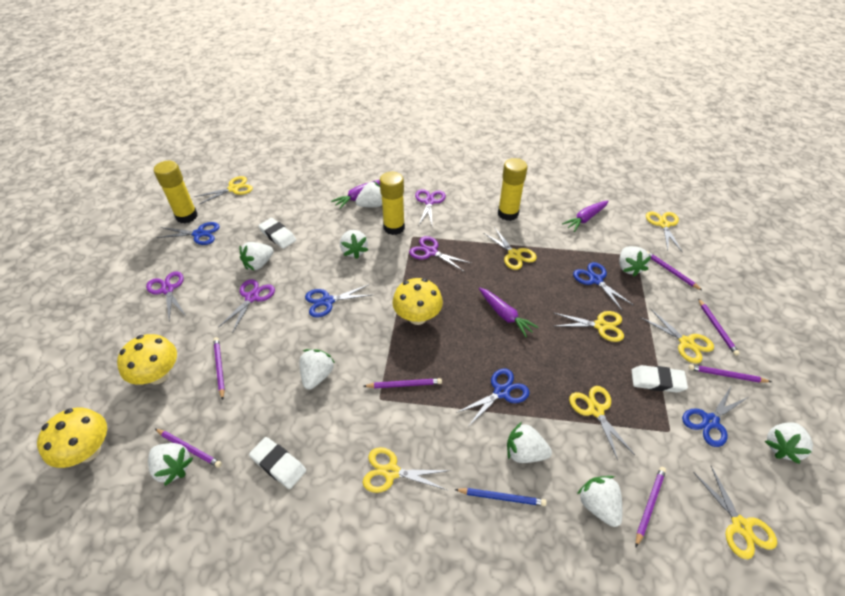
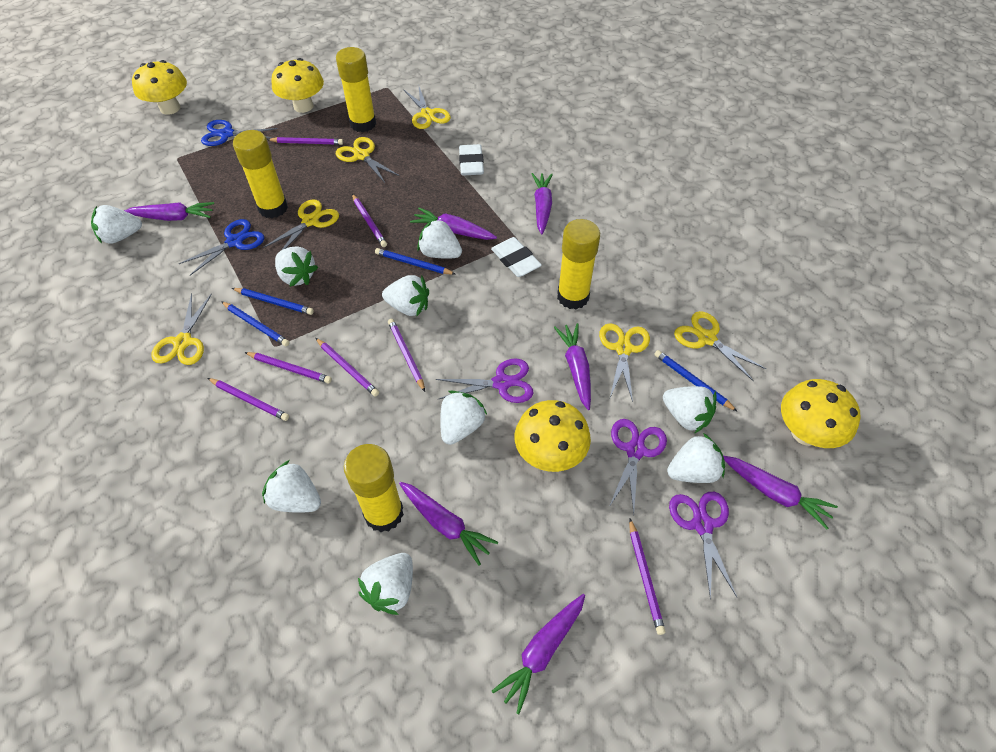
blue pencil: 1 -> 4
blue scissors: 5 -> 2
purple carrot: 3 -> 7
purple scissors: 4 -> 3
white eraser: 3 -> 2
yellow glue stick: 3 -> 4
yellow mushroom: 3 -> 4
yellow scissors: 8 -> 6

